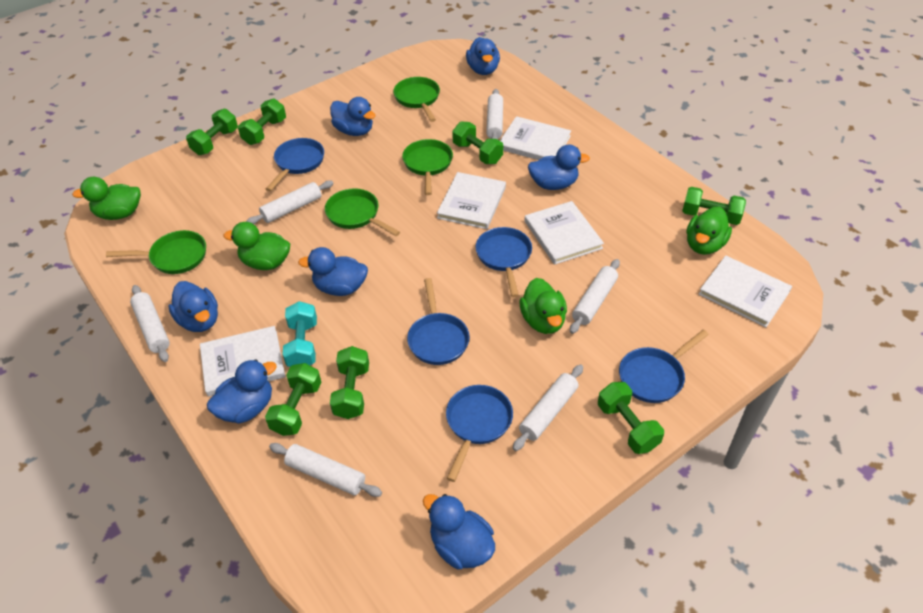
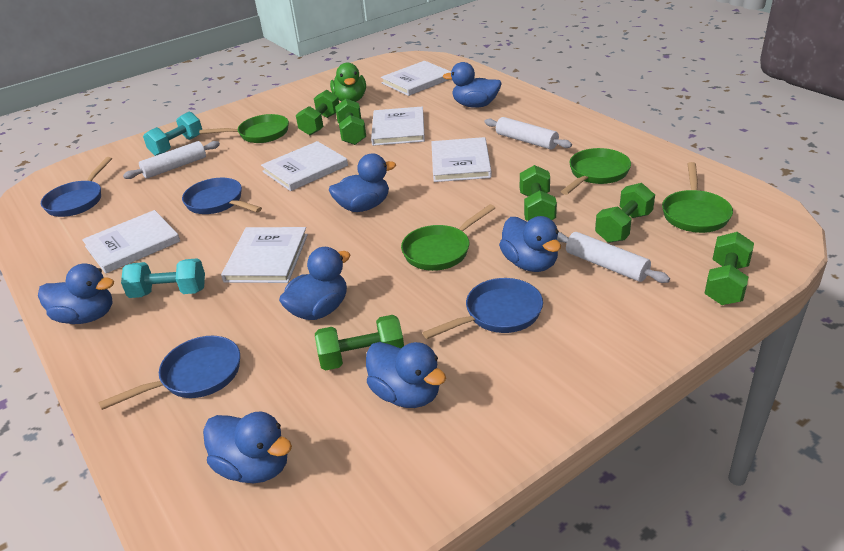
blue pan: 5 -> 4
green duck: 4 -> 1
green dumbbell: 7 -> 6
turquoise dumbbell: 1 -> 2
white book: 5 -> 6
white rolling pin: 6 -> 3

